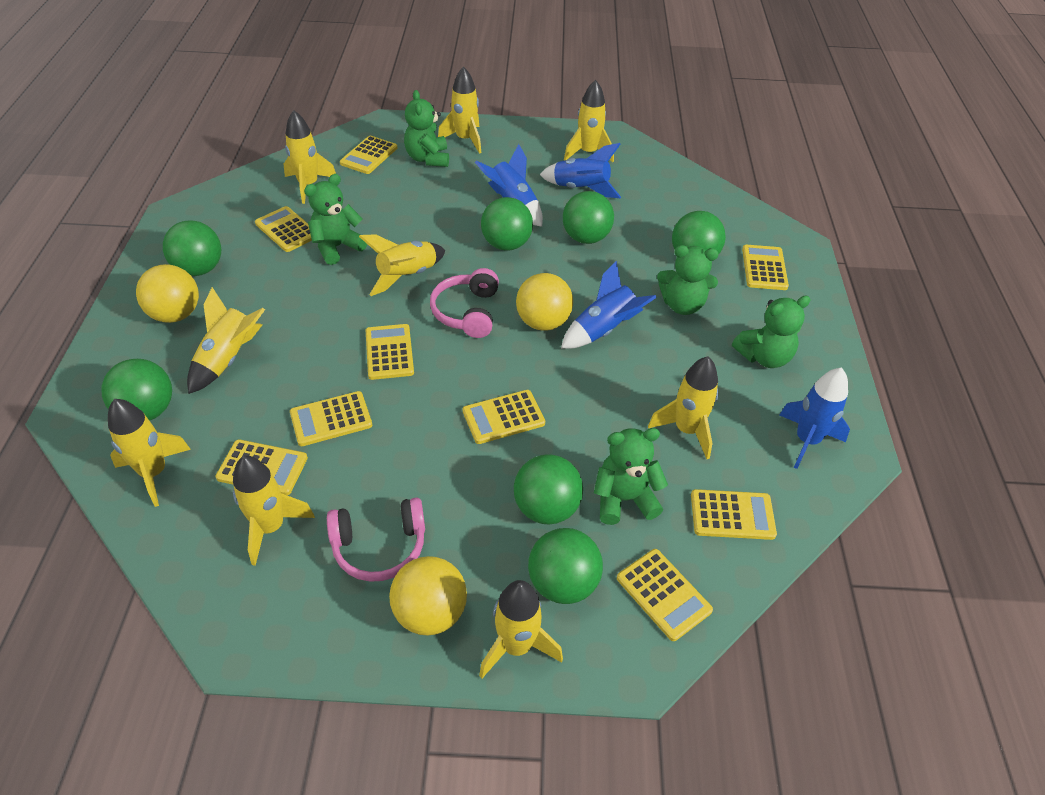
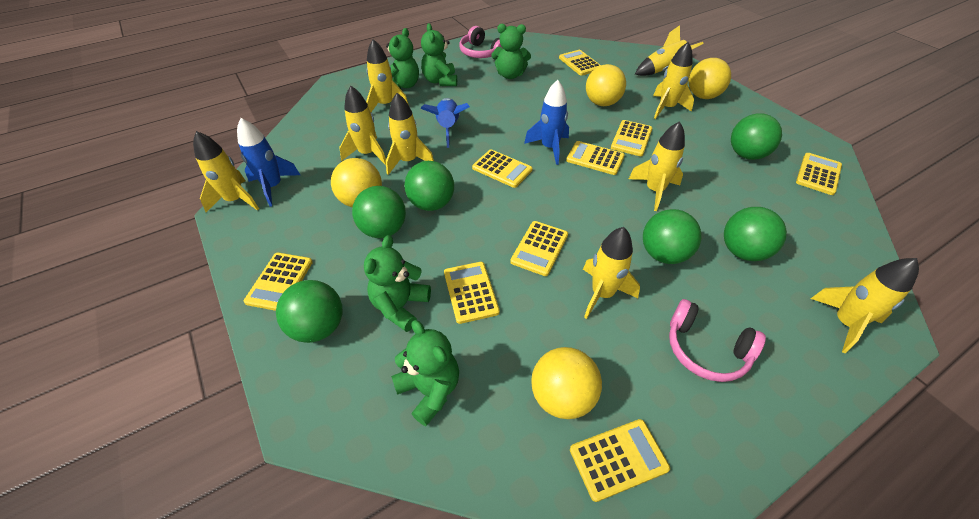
blue rocket: 4 -> 3
green ball: 7 -> 6
yellow ball: 3 -> 4

